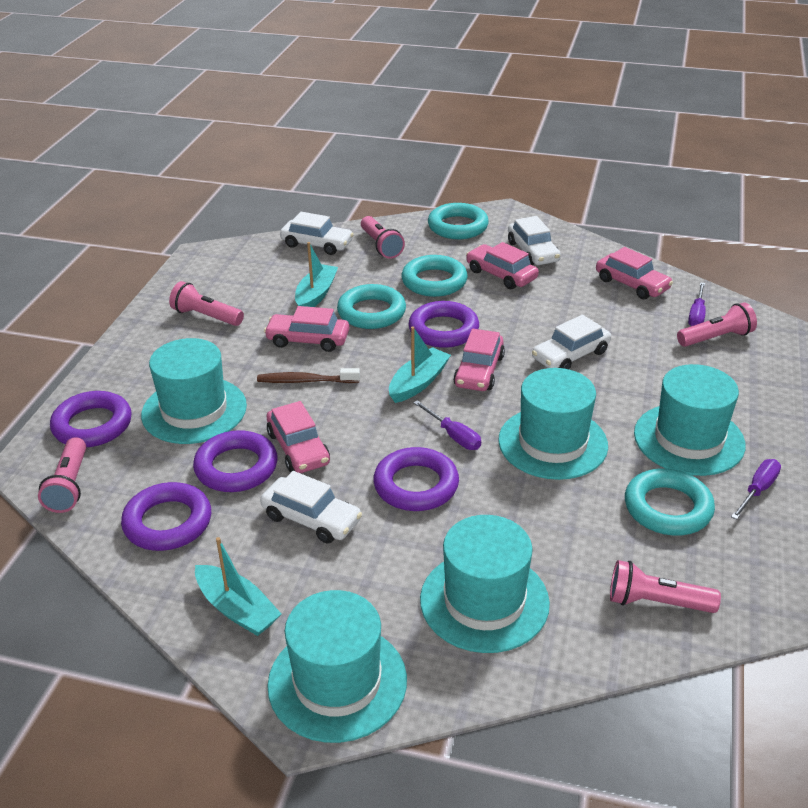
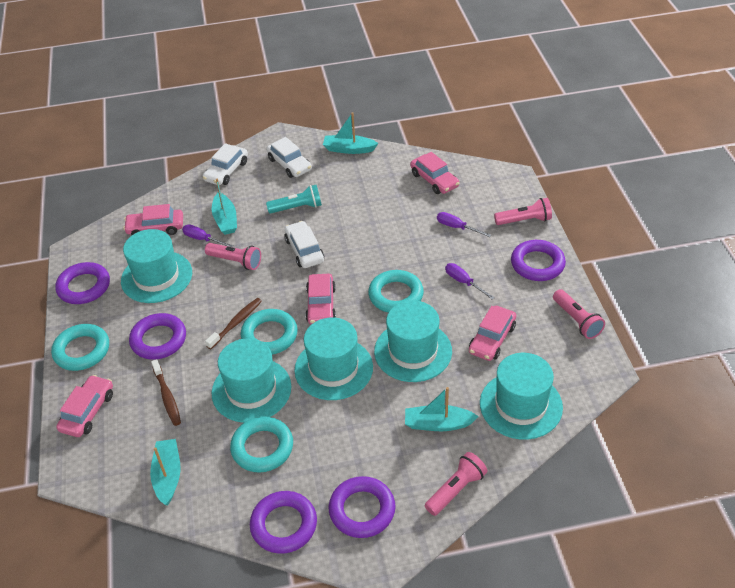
brown toothbrush: 1 -> 2
pink flashlight: 5 -> 4
turquoise boat: 3 -> 4
turquoise flashlight: 0 -> 1
white car: 4 -> 3

